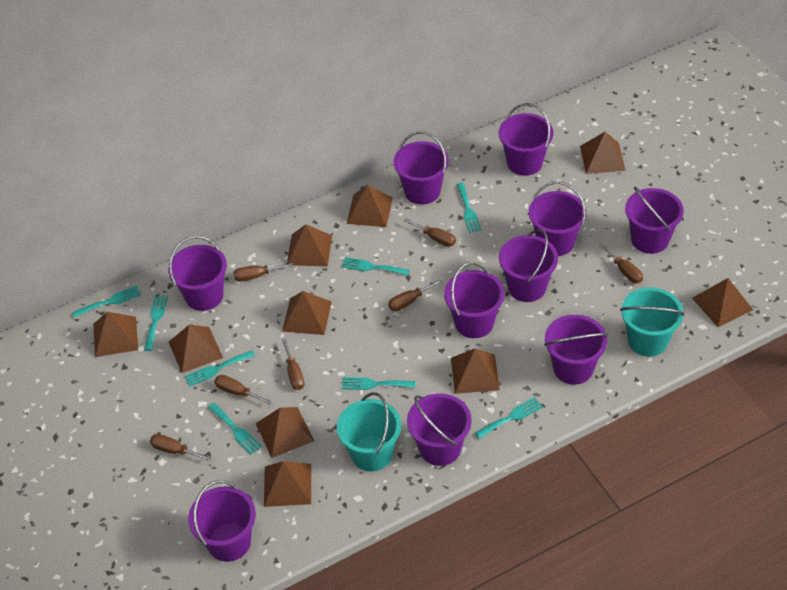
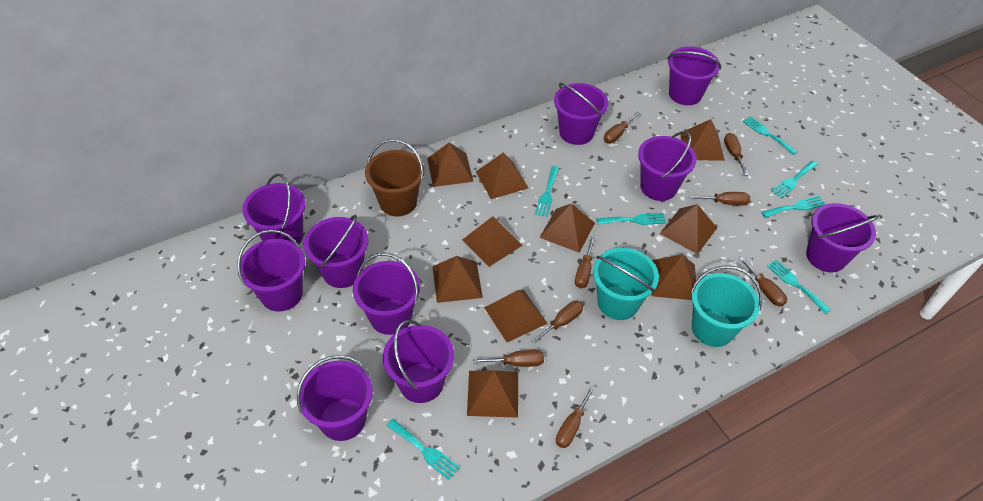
brown bucket: 0 -> 1
brown screwdriver: 7 -> 8
turquoise fork: 8 -> 7

